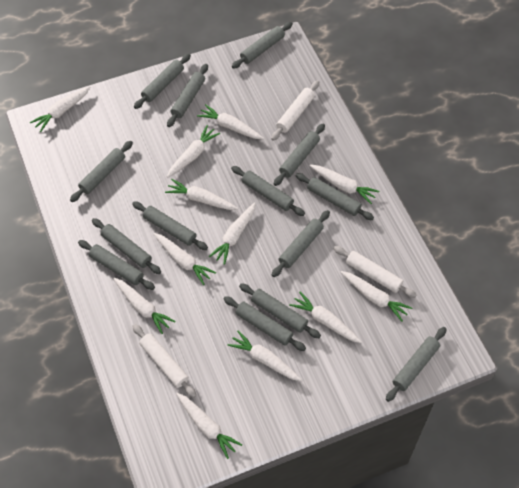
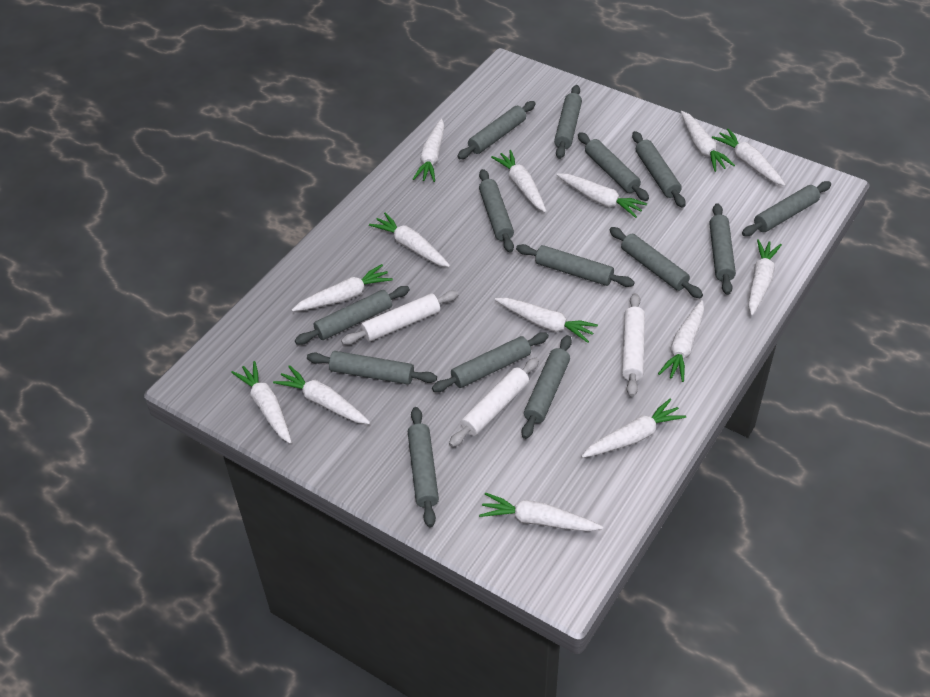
white carrot: 12 -> 14

